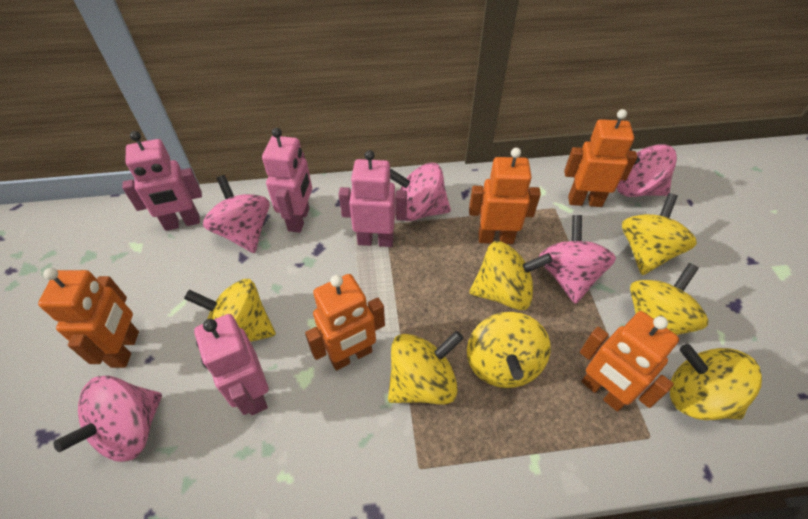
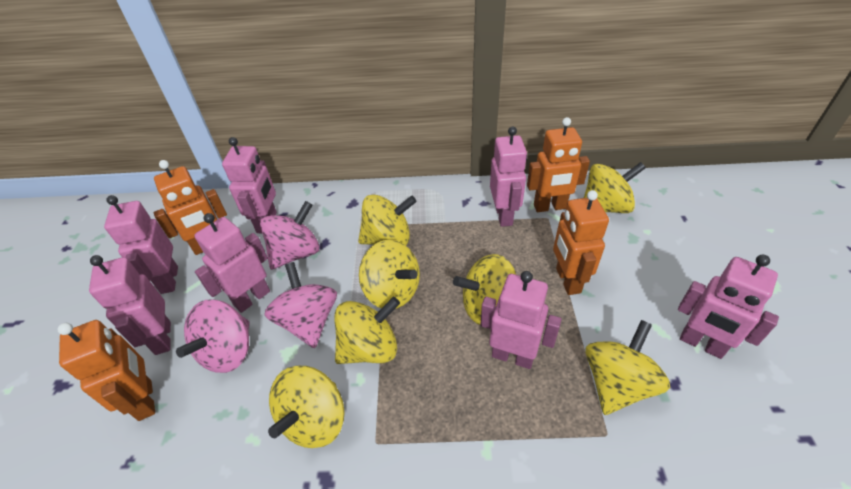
orange robot: 5 -> 4
pink robot: 4 -> 7
pink spinning top: 5 -> 3

